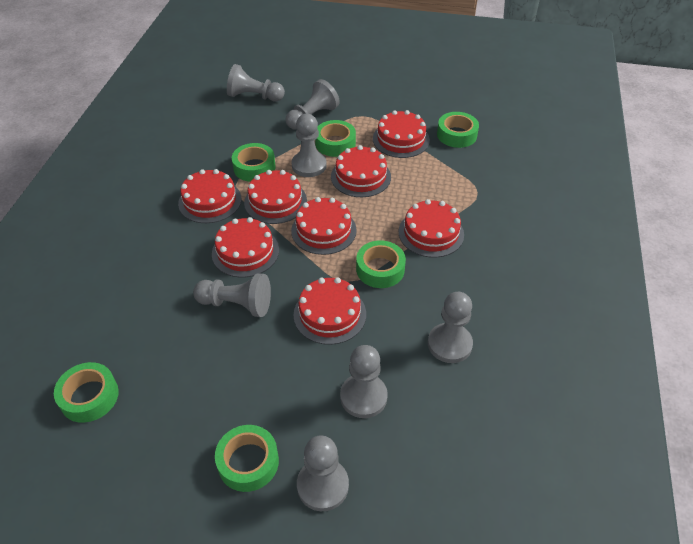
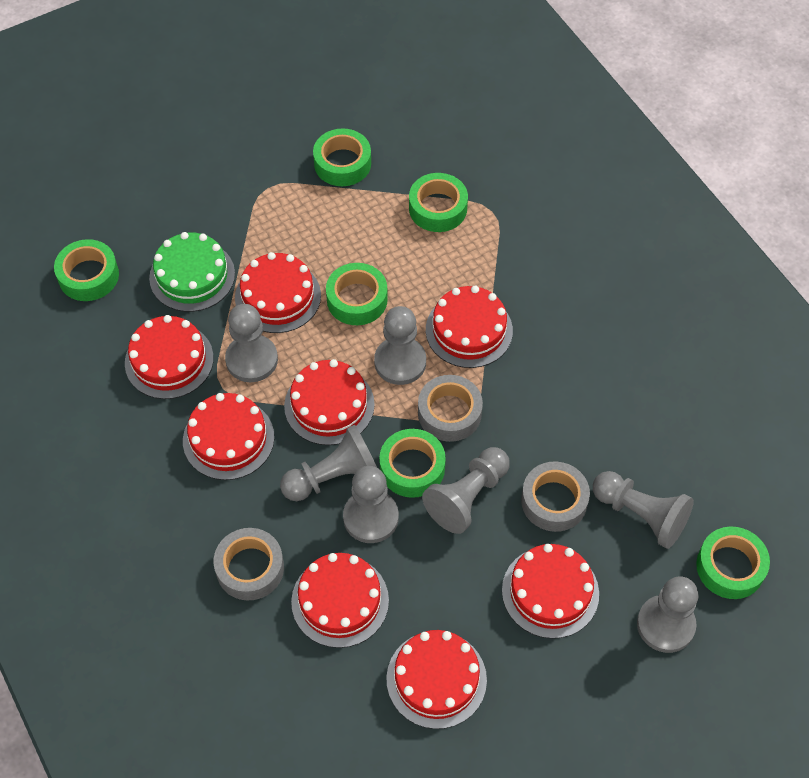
green cake: 0 -> 1
grey tape: 0 -> 3

